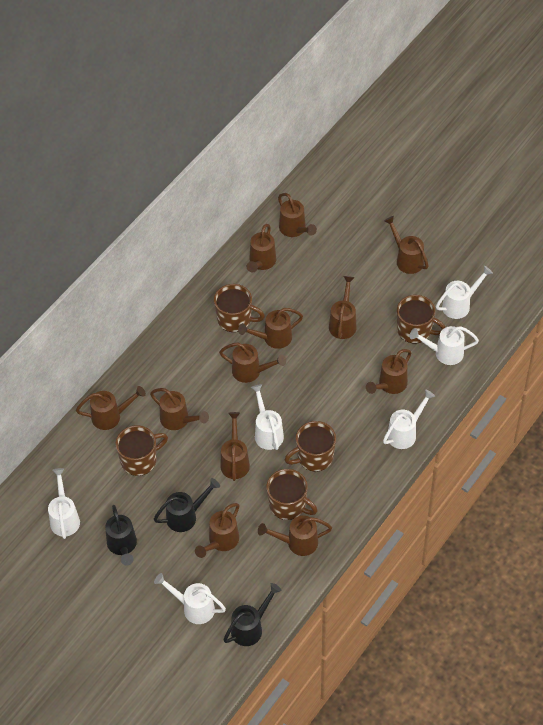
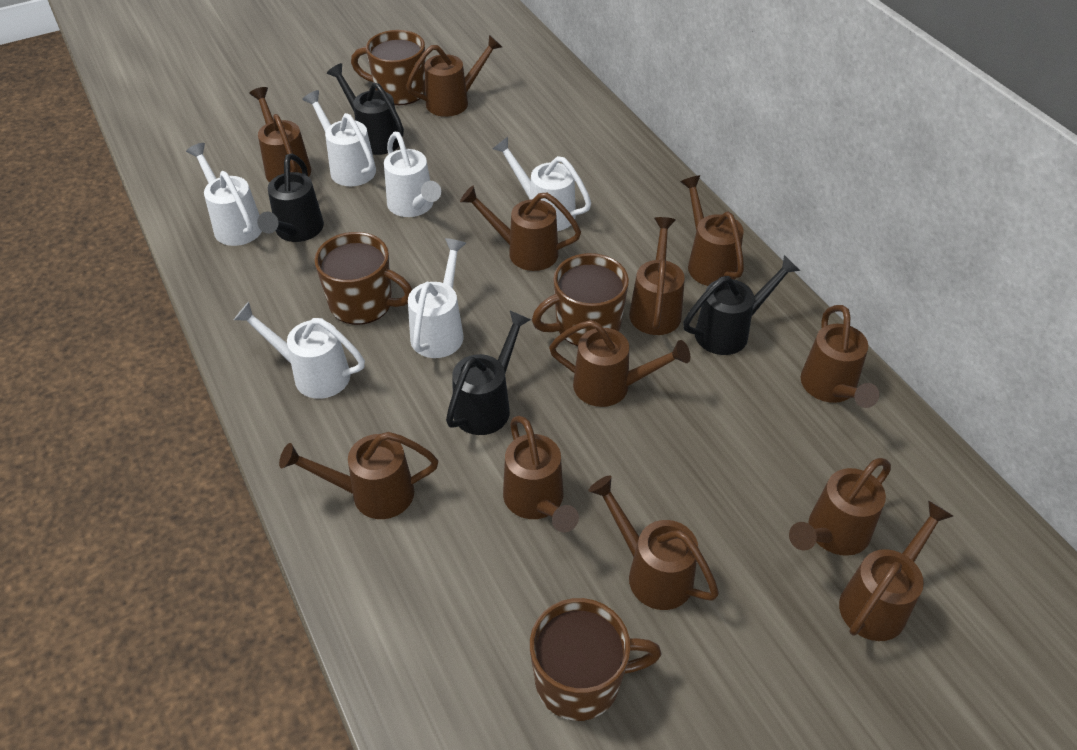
black watering can: 3 -> 4
brown mug: 5 -> 4

